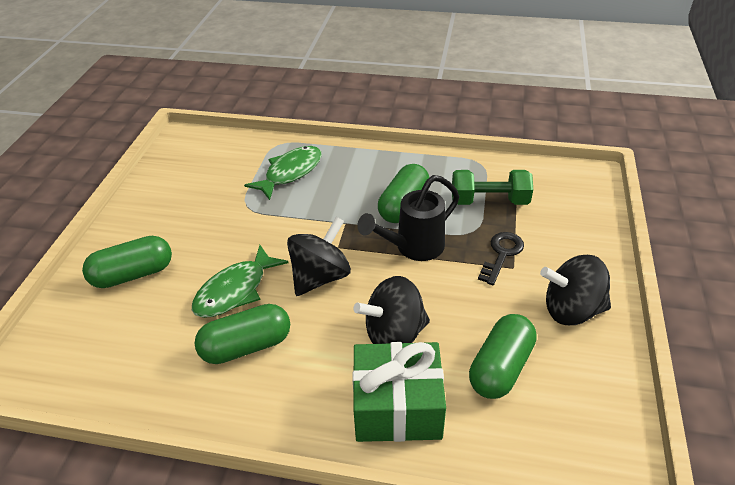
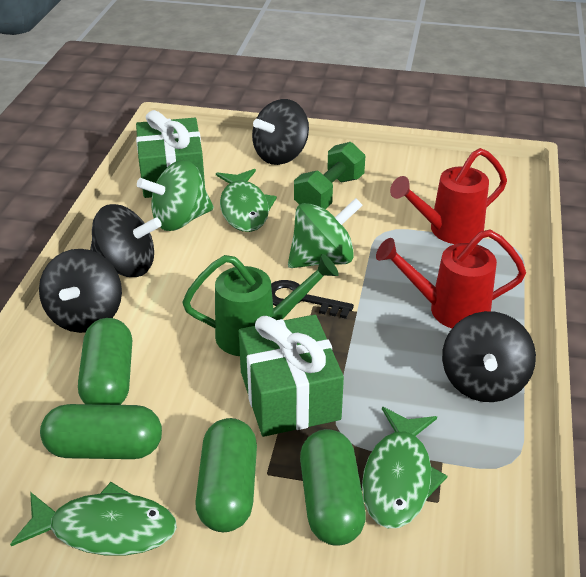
black spinning top: 3 -> 4
black watering can: 1 -> 0
green fish: 2 -> 3
green gift: 1 -> 2
green spinning top: 0 -> 2
green watering can: 0 -> 1
red watering can: 0 -> 2

